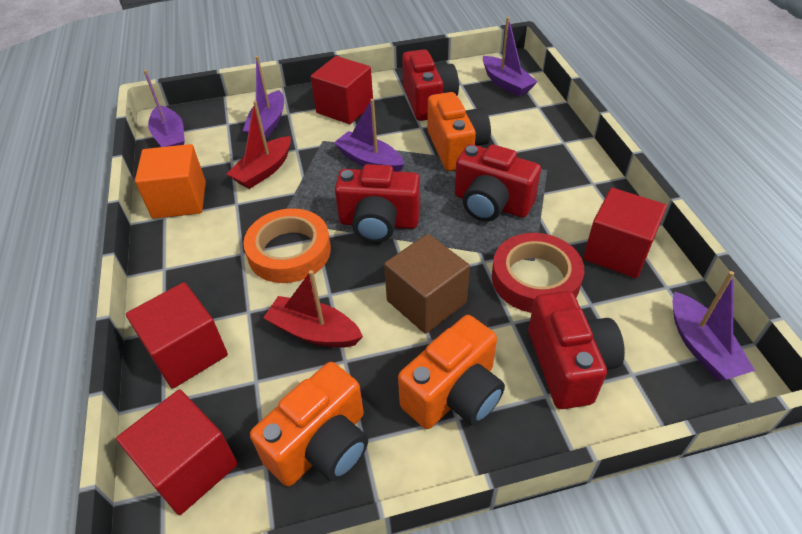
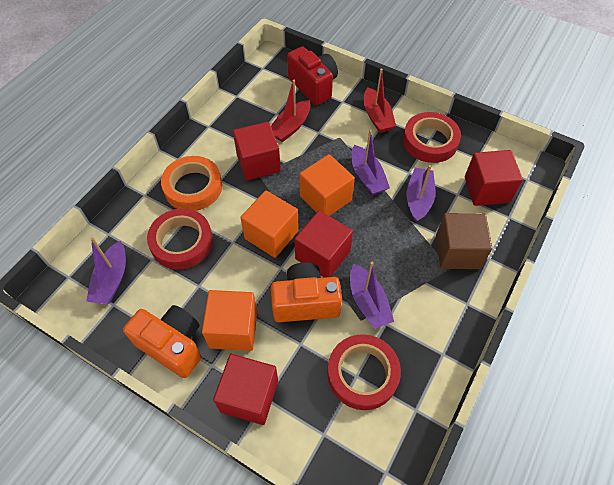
orange camera: 3 -> 2
orange cube: 1 -> 3
purple boat: 5 -> 4
red camera: 4 -> 1
red tape: 1 -> 3

